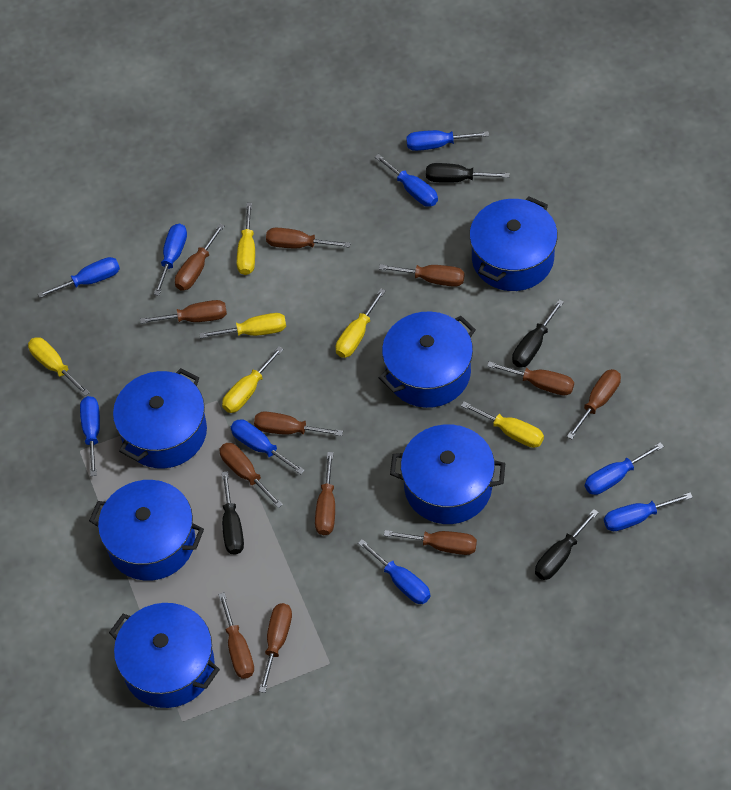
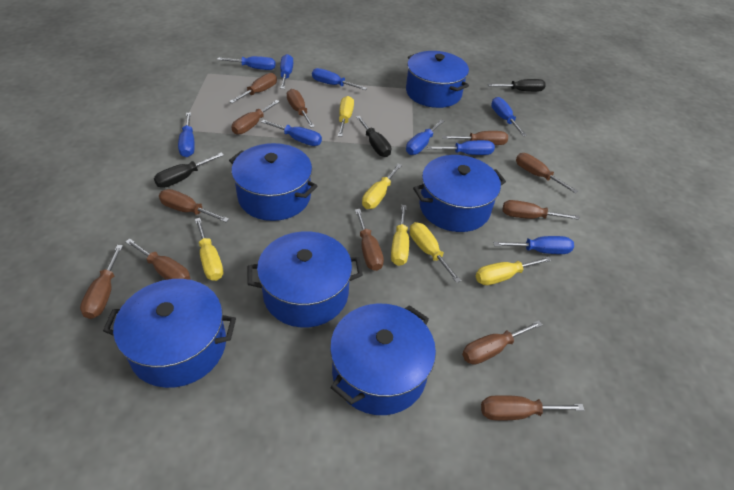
black screwdriver: 4 -> 3

